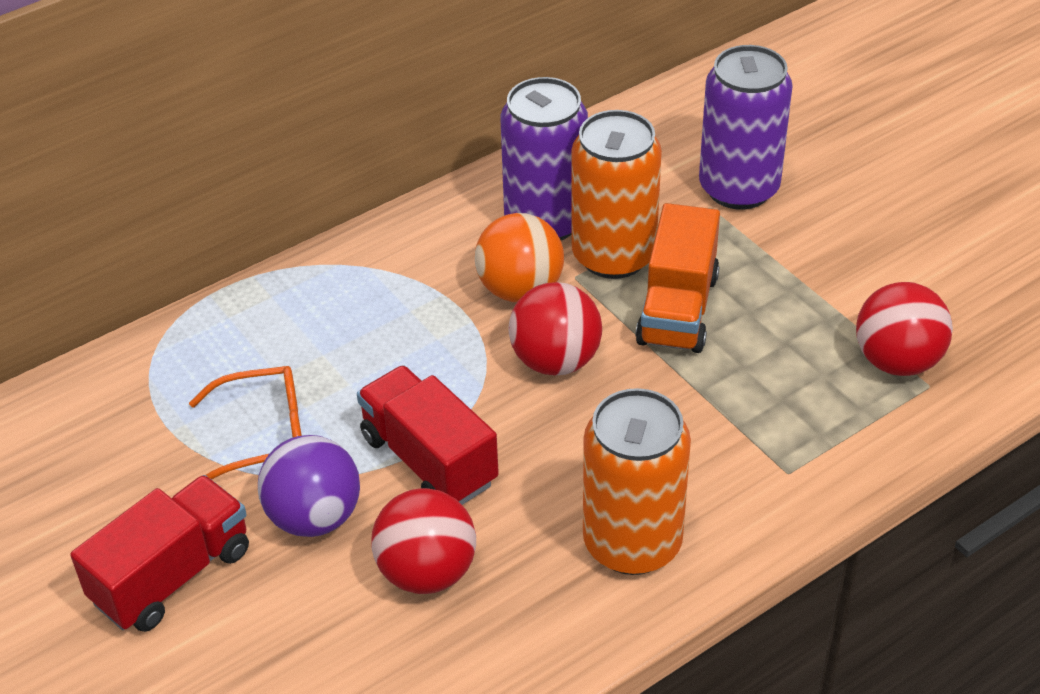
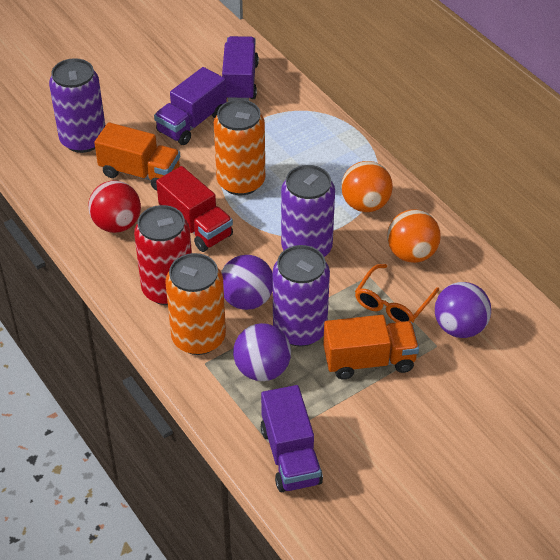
orange ball: 1 -> 2
orange truck: 1 -> 2
purple ball: 1 -> 3
purple can: 2 -> 3
purple truck: 0 -> 3
red ball: 3 -> 1
red can: 0 -> 1
red truck: 2 -> 1

